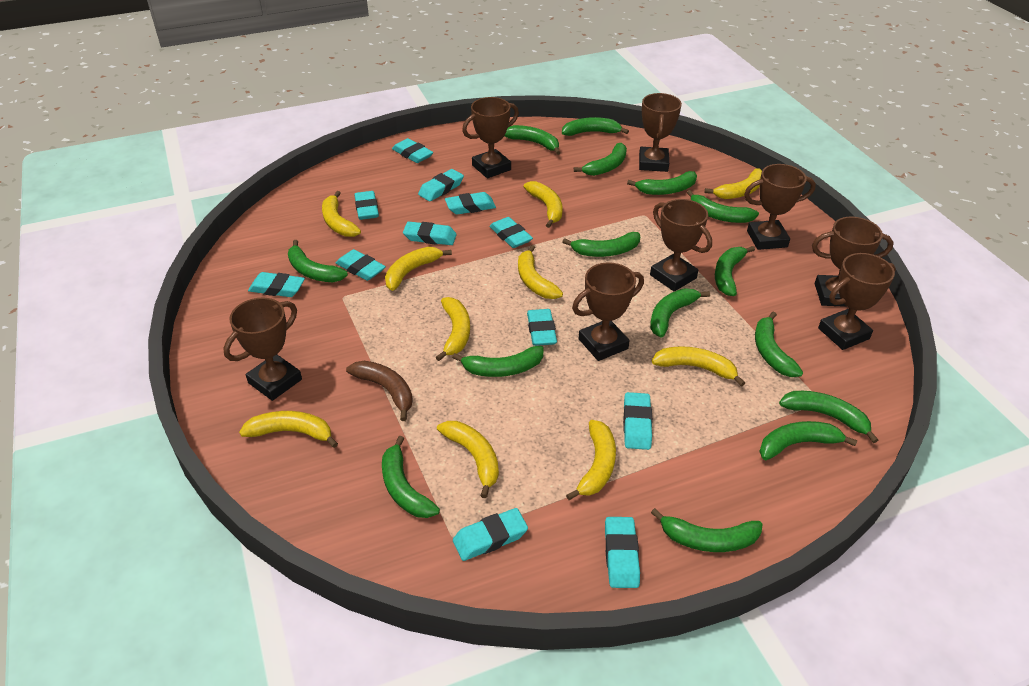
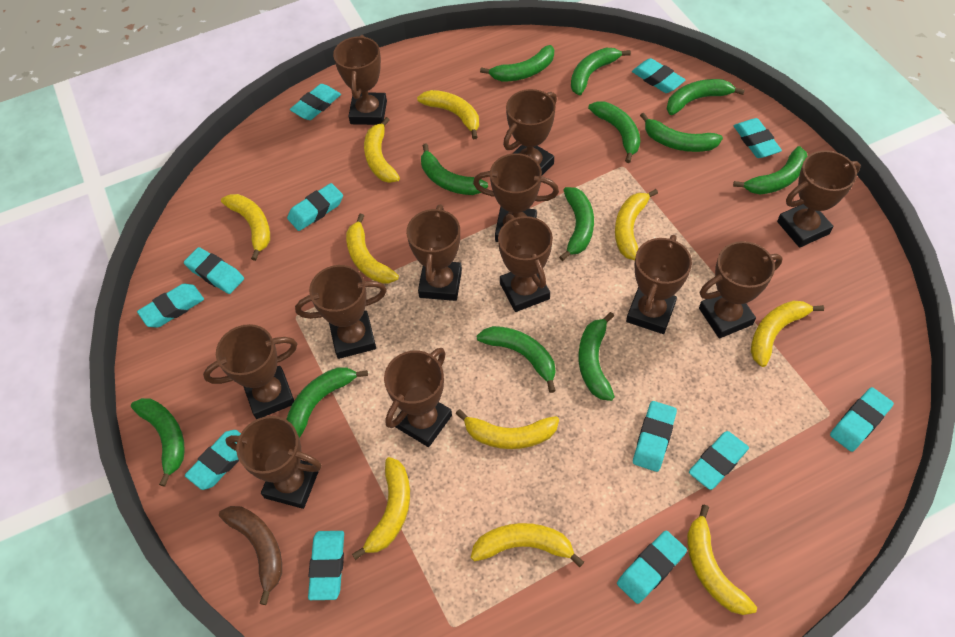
brown trophy: 8 -> 12
green banana: 15 -> 12

